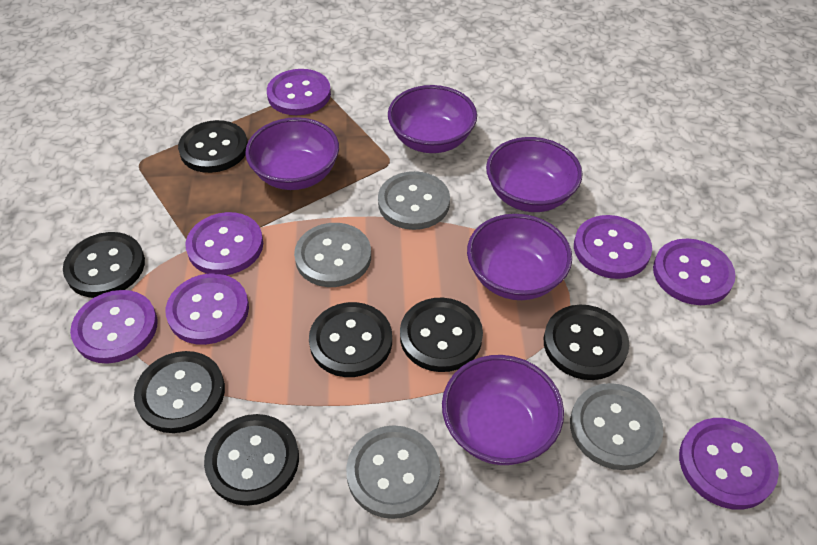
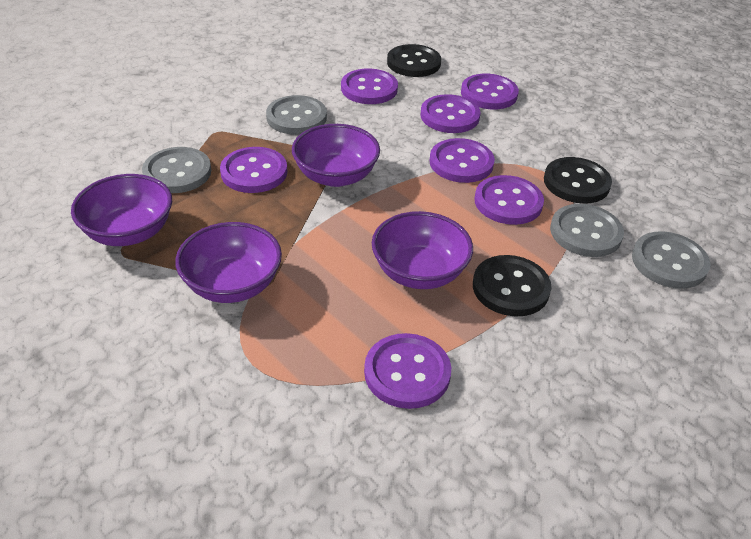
black button: 7 -> 3
purple bowl: 5 -> 4

